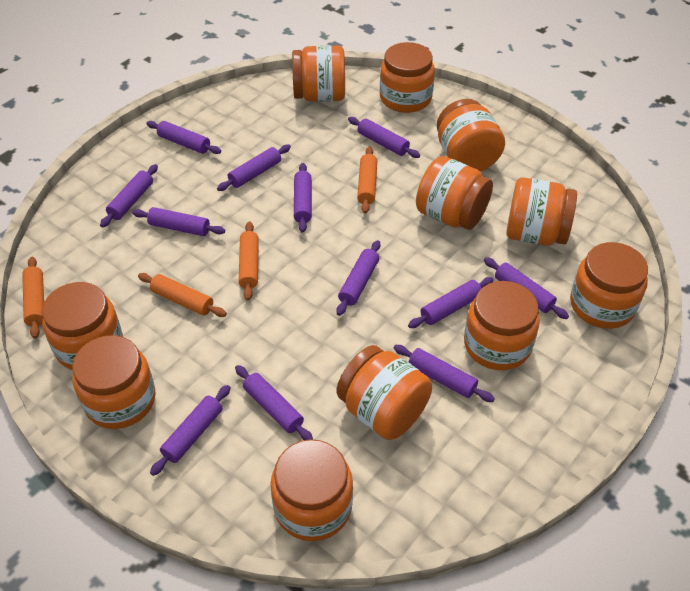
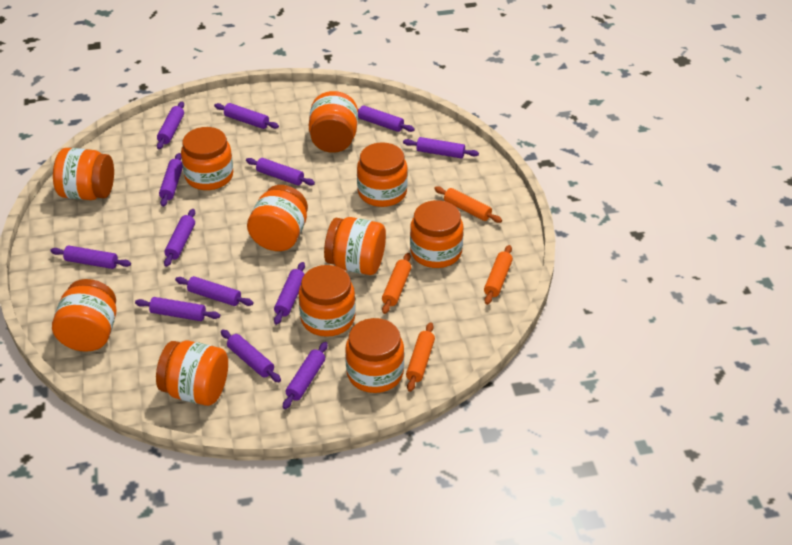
purple rolling pin: 12 -> 13

